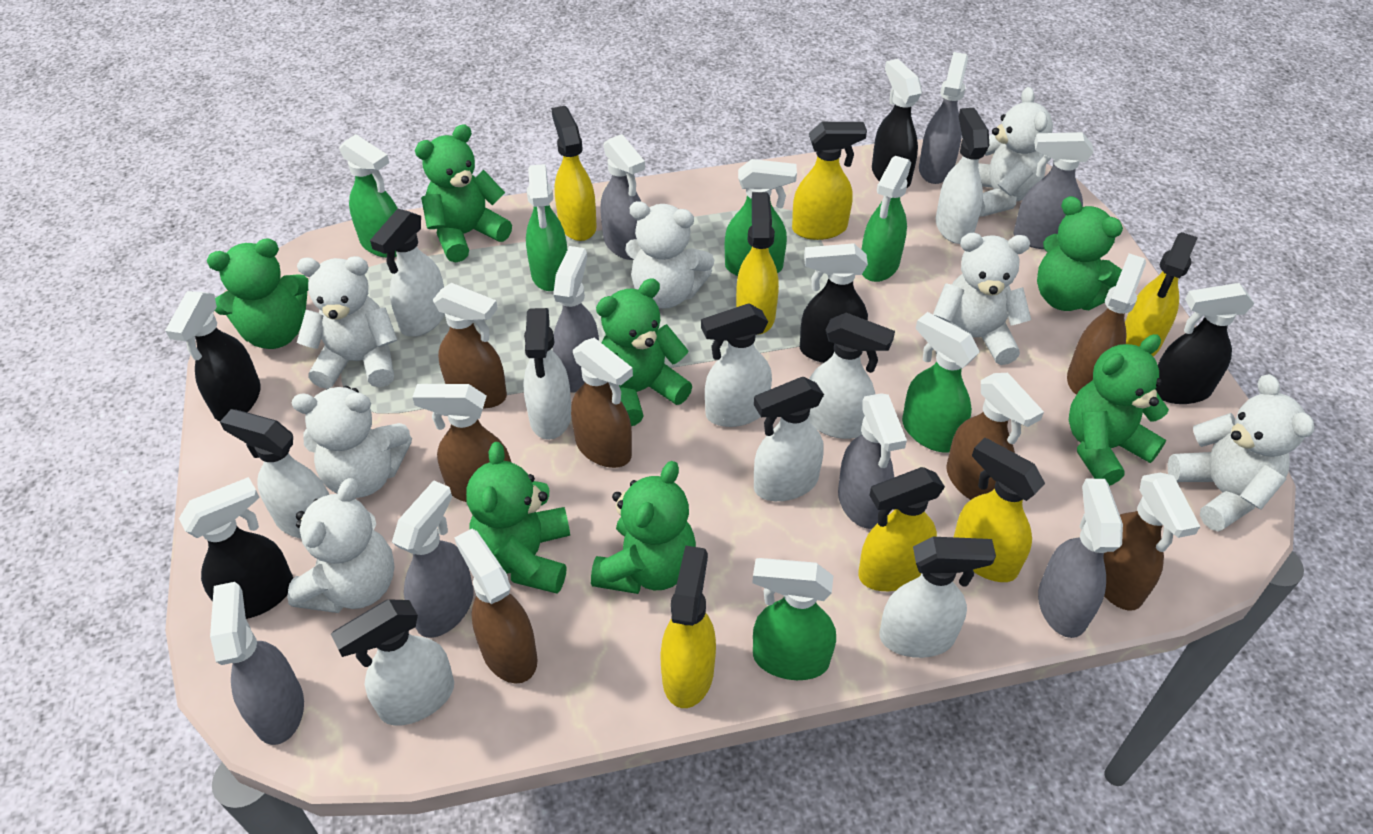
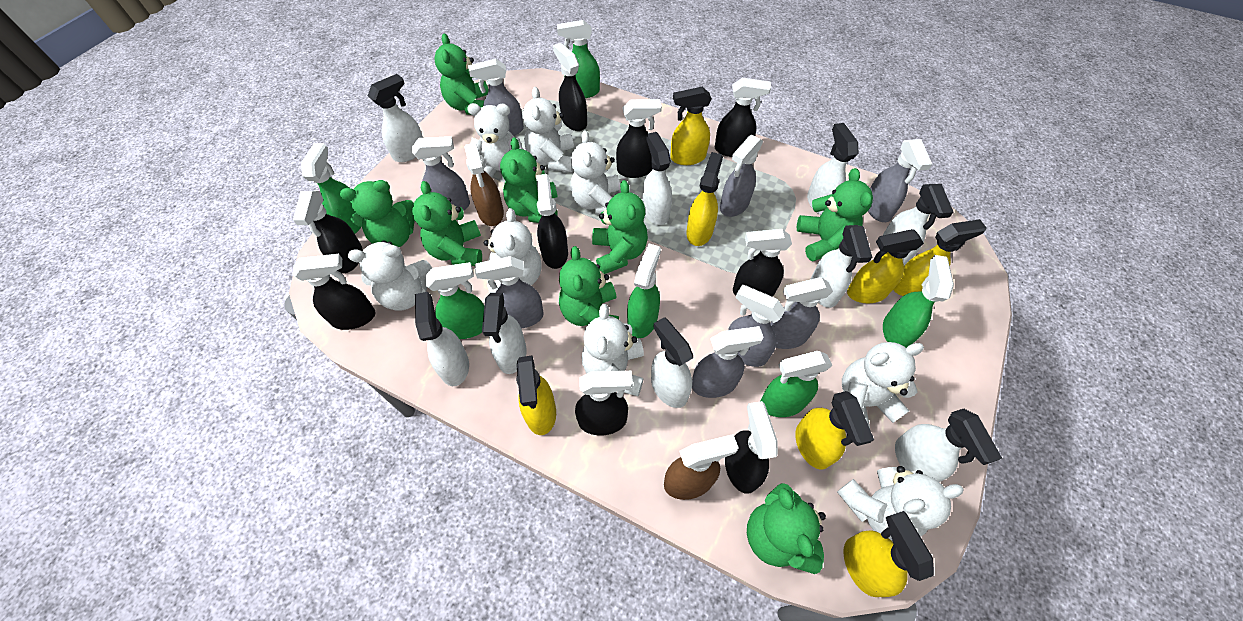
black spray bottle: 5 -> 9
brown spray bottle: 7 -> 2
green teddy bear: 7 -> 8
white teddy bear: 7 -> 8

